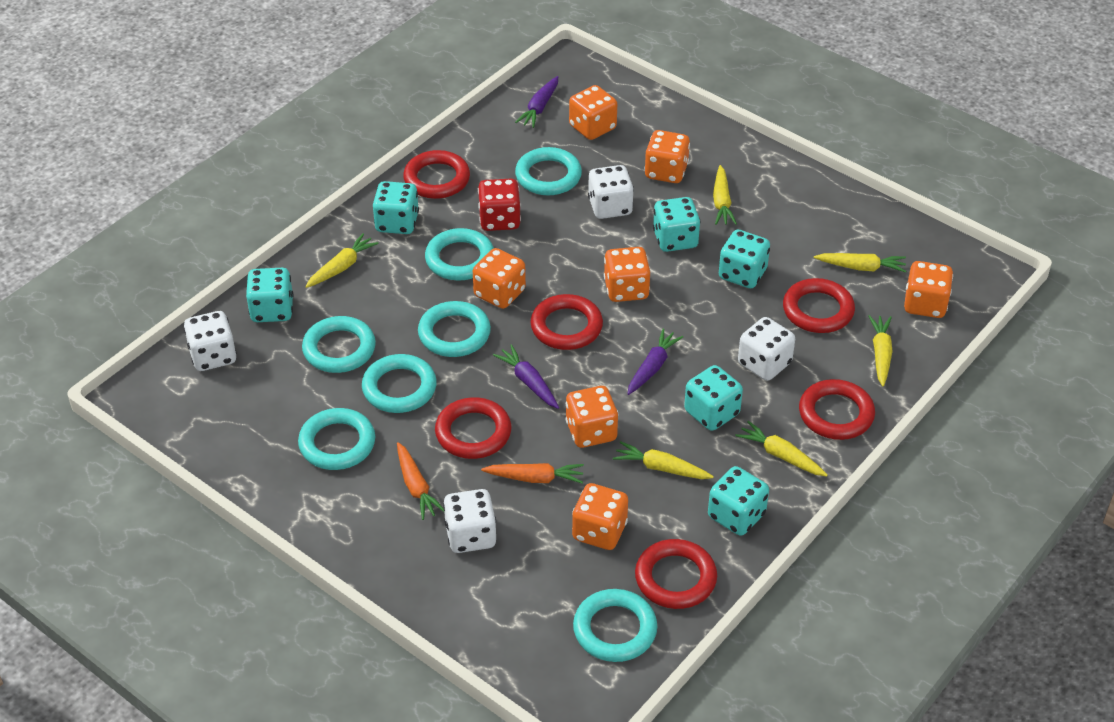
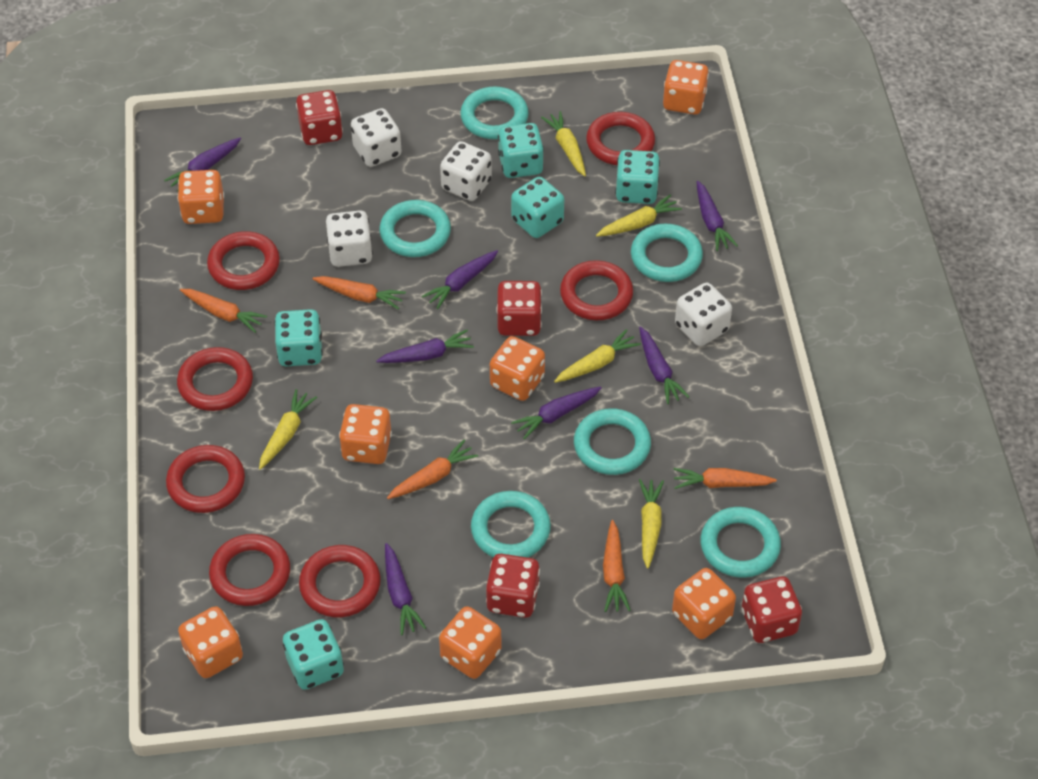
orange carrot: 2 -> 5
purple carrot: 3 -> 7
red dice: 1 -> 4
red ring: 6 -> 7
turquoise dice: 6 -> 5
turquoise ring: 7 -> 6
yellow carrot: 6 -> 5

